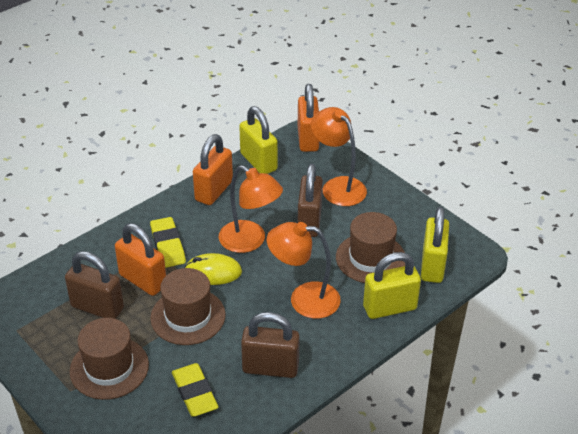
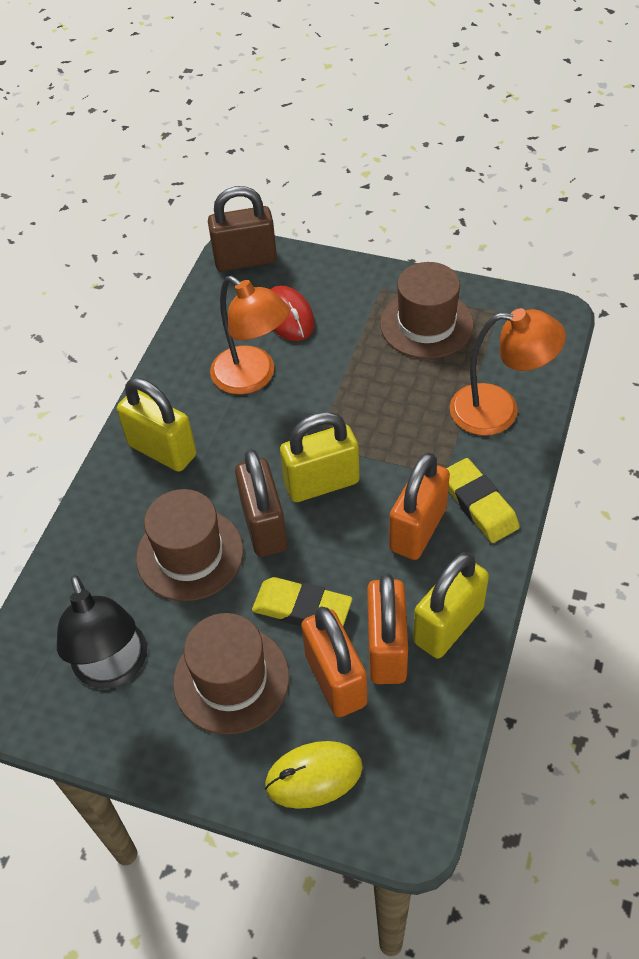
black lamp: 0 -> 1
brown padlock: 3 -> 2
orange lamp: 3 -> 2
red mouse: 0 -> 1

